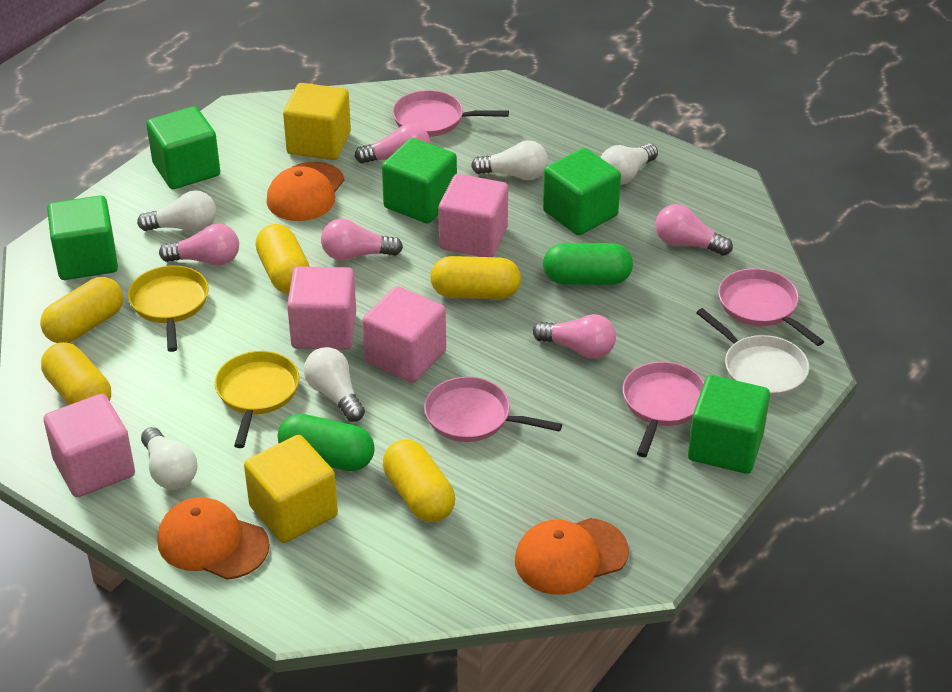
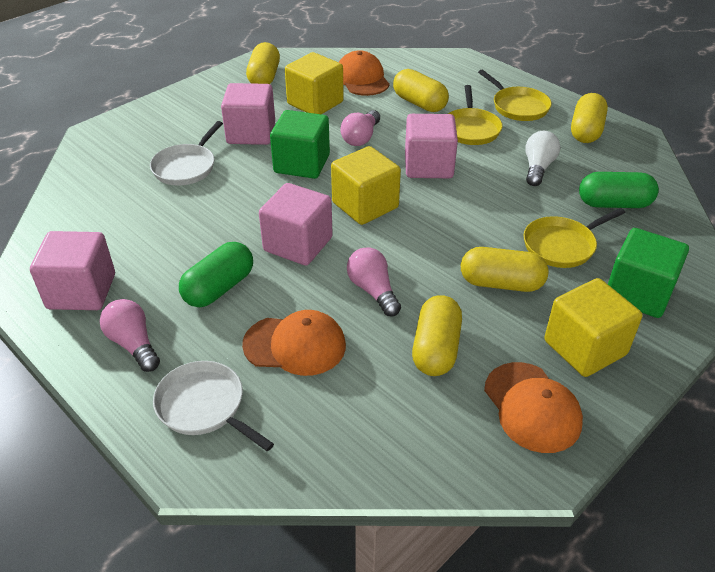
green cube: 5 -> 2
pink light bulb: 5 -> 3
pink pan: 4 -> 0
white light bulb: 5 -> 1
white pan: 1 -> 2
yellow cube: 2 -> 3
yellow pan: 2 -> 3

